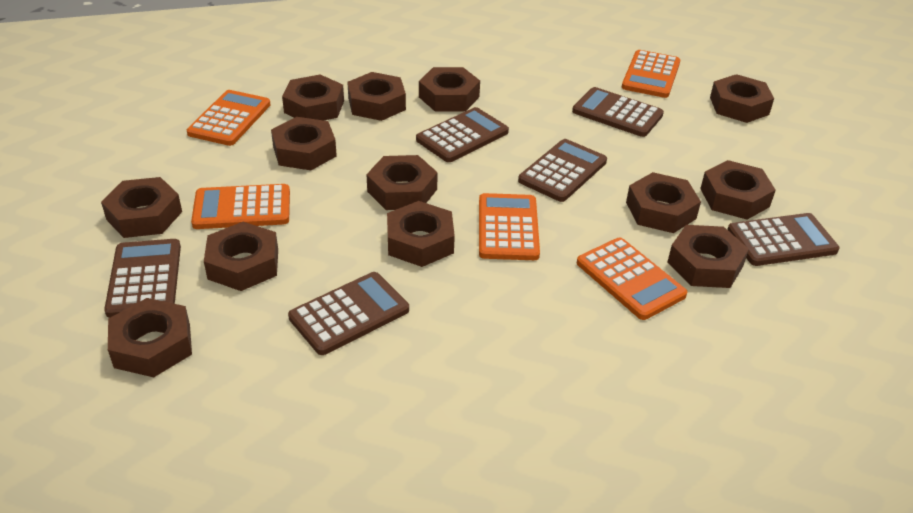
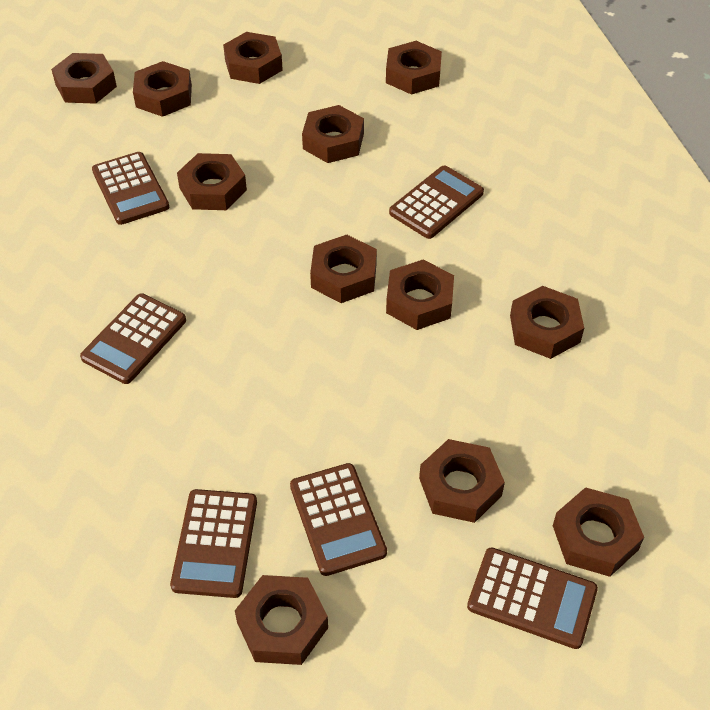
brown nut: 13 -> 12
orange calculator: 5 -> 0

